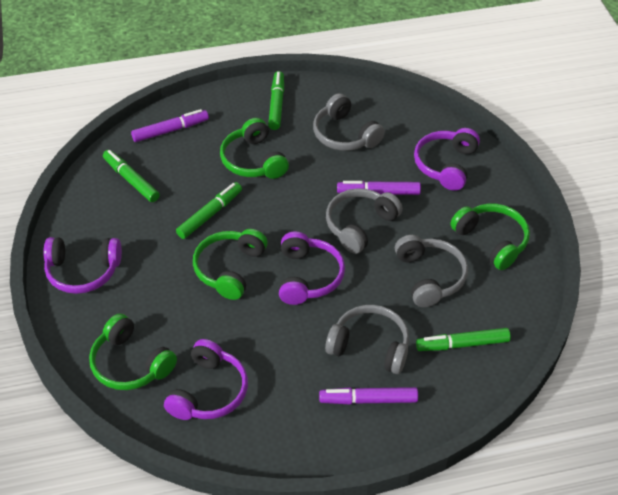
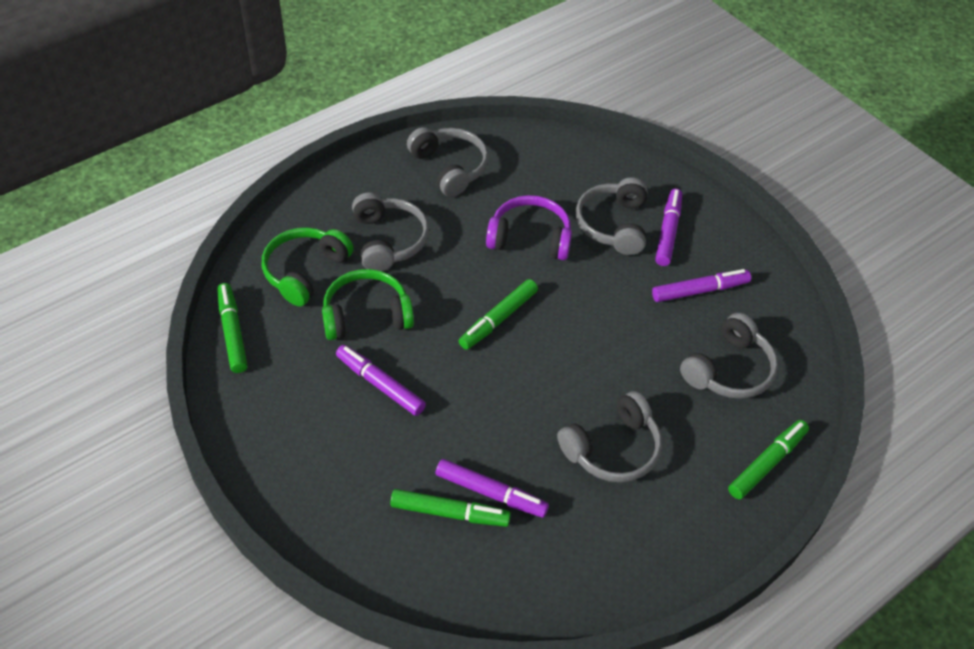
green headphones: 4 -> 2
grey headphones: 4 -> 5
purple headphones: 4 -> 1
purple marker: 3 -> 4

